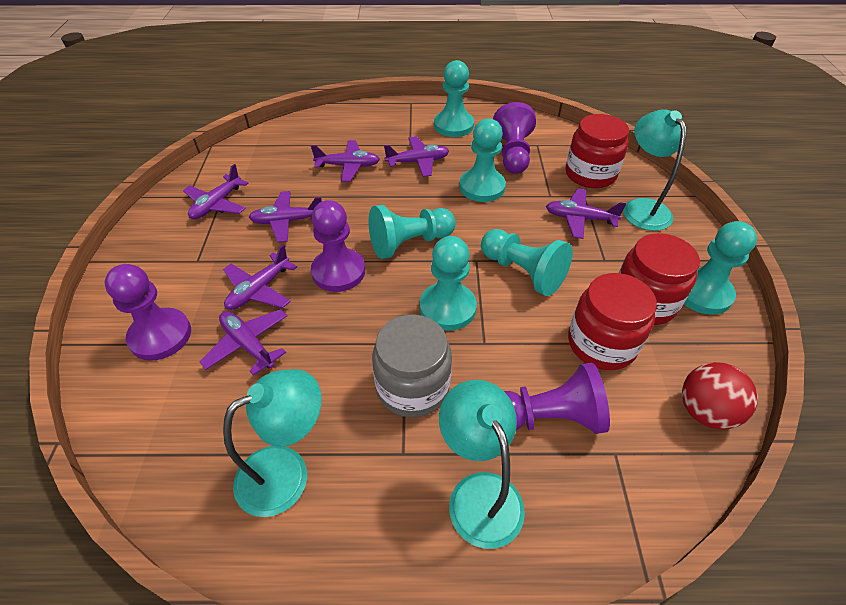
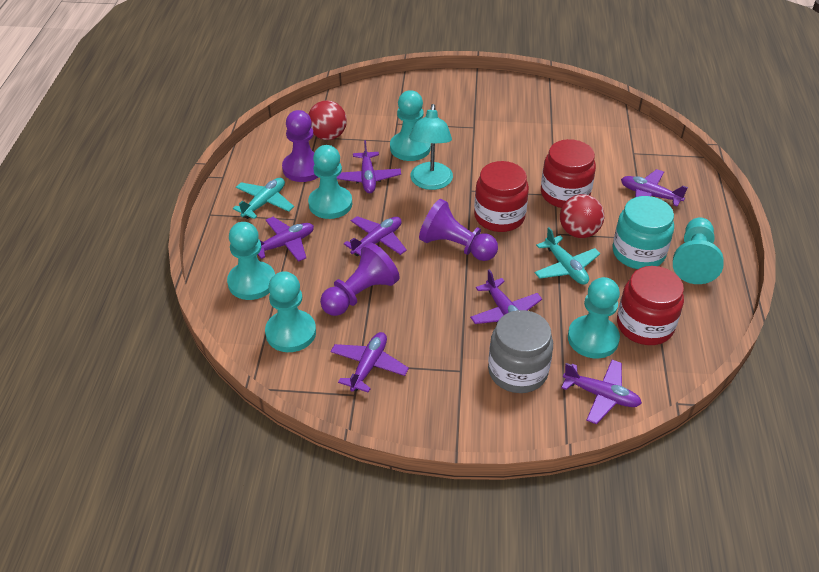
purple pawn: 4 -> 3
red ball: 1 -> 2
turquoise jar: 0 -> 1
turquoise lamp: 3 -> 1
turquoise plane: 0 -> 2

